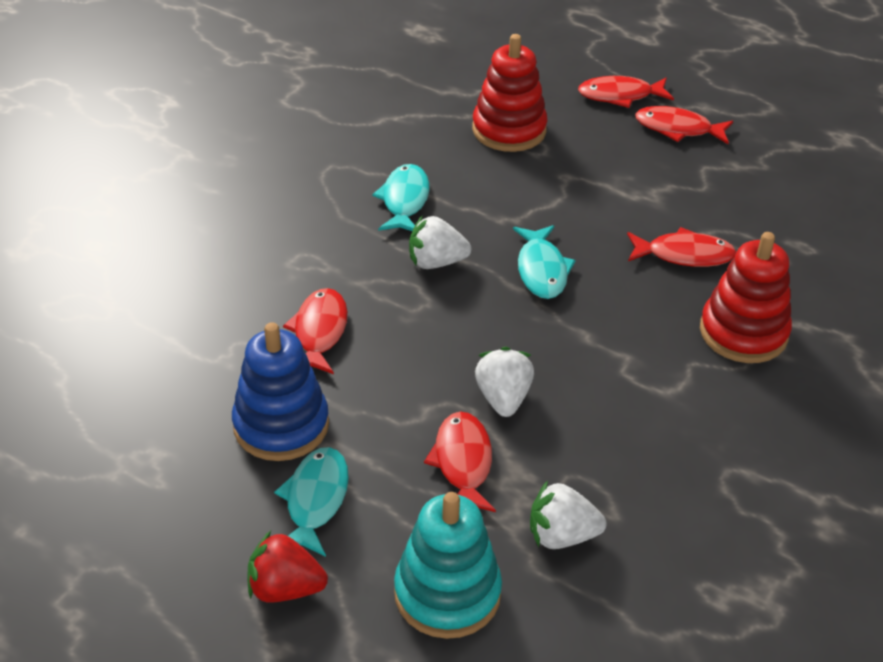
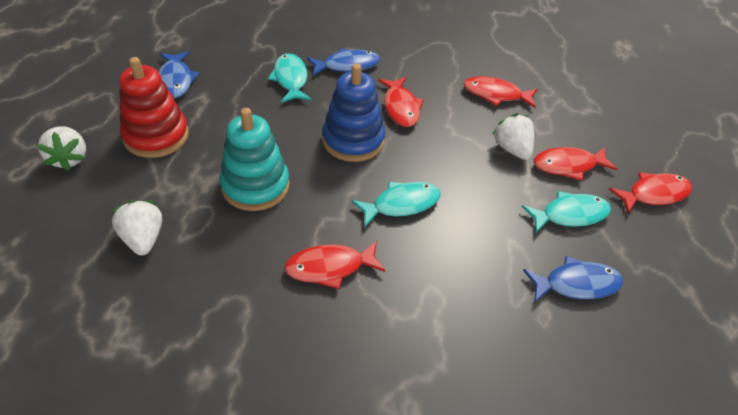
blue fish: 0 -> 3
red stacking toy: 2 -> 1
red strawberry: 1 -> 0

